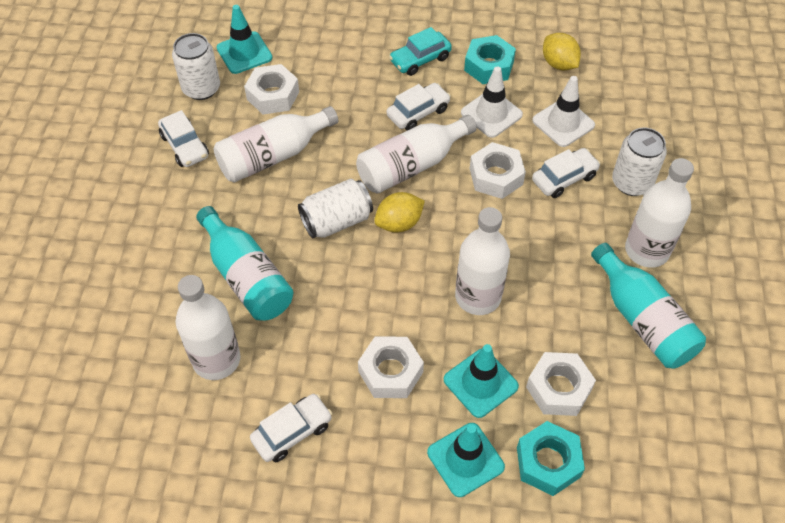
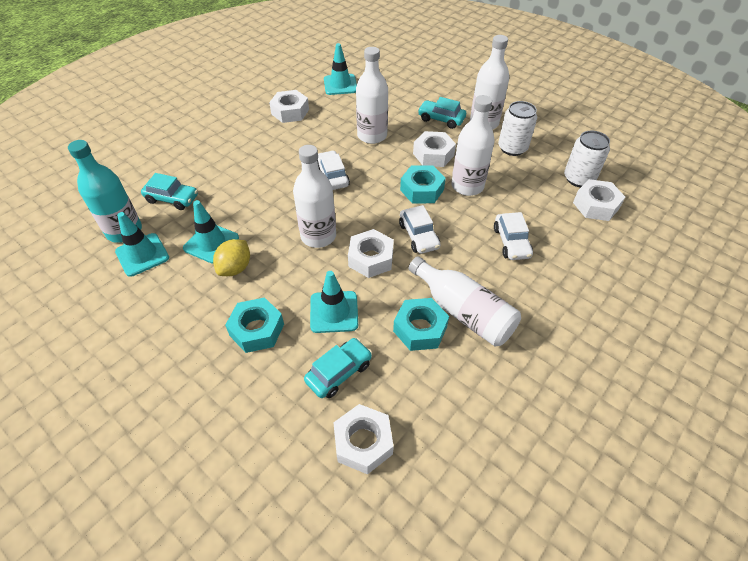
turquoise bottle: 2 -> 1
turquoise car: 1 -> 3
turquoise nut: 2 -> 3
turquoise traffic cone: 3 -> 4
white can: 3 -> 2
white car: 4 -> 3
white nut: 4 -> 5
white traffic cone: 2 -> 0
yellow lemon: 2 -> 1

